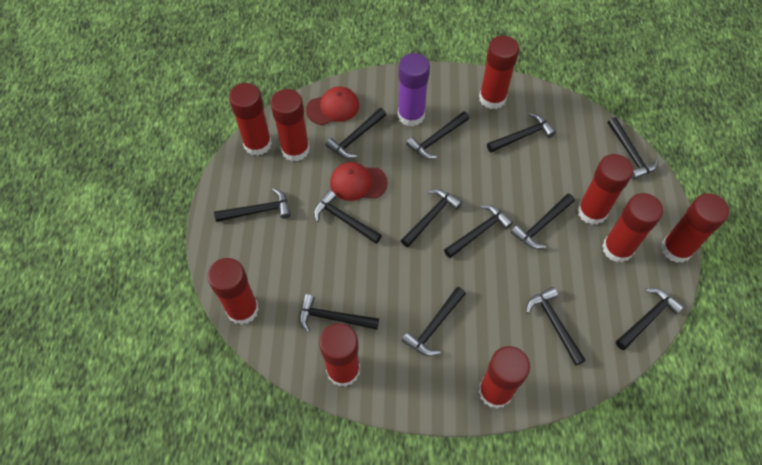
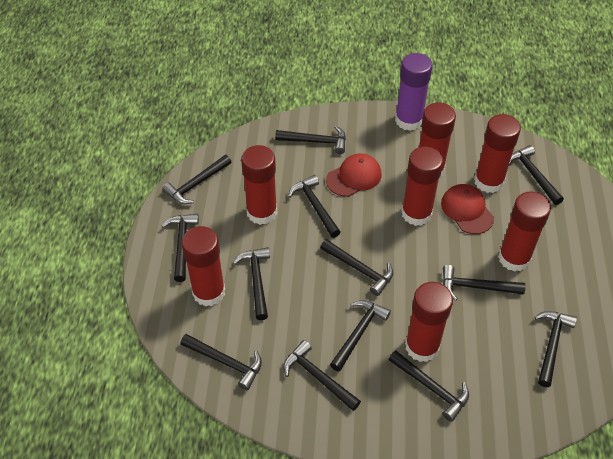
red glue stick: 9 -> 7

